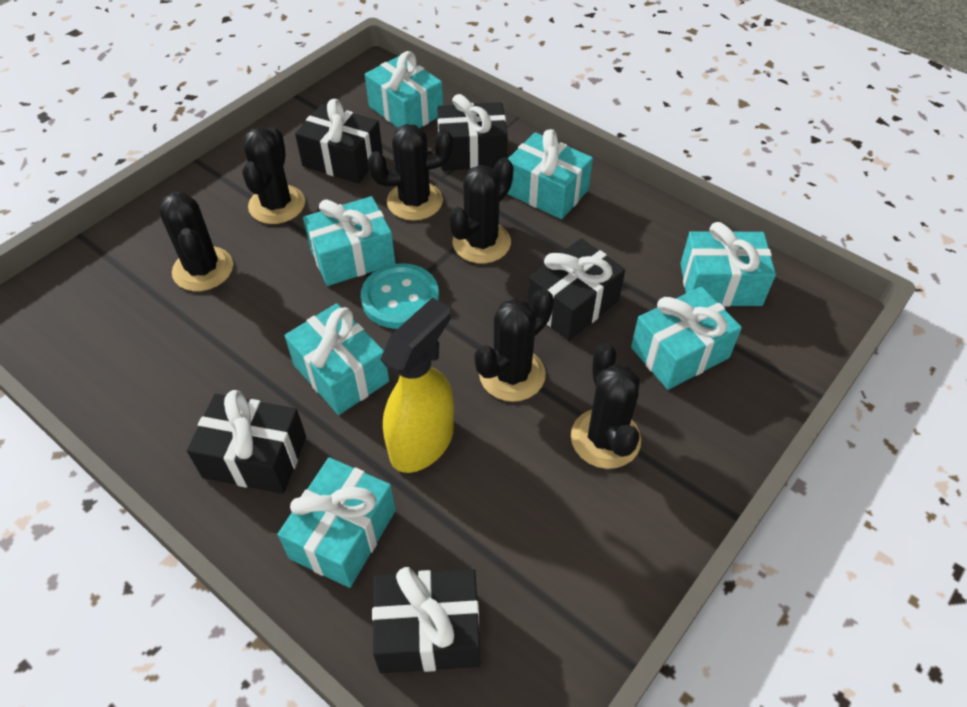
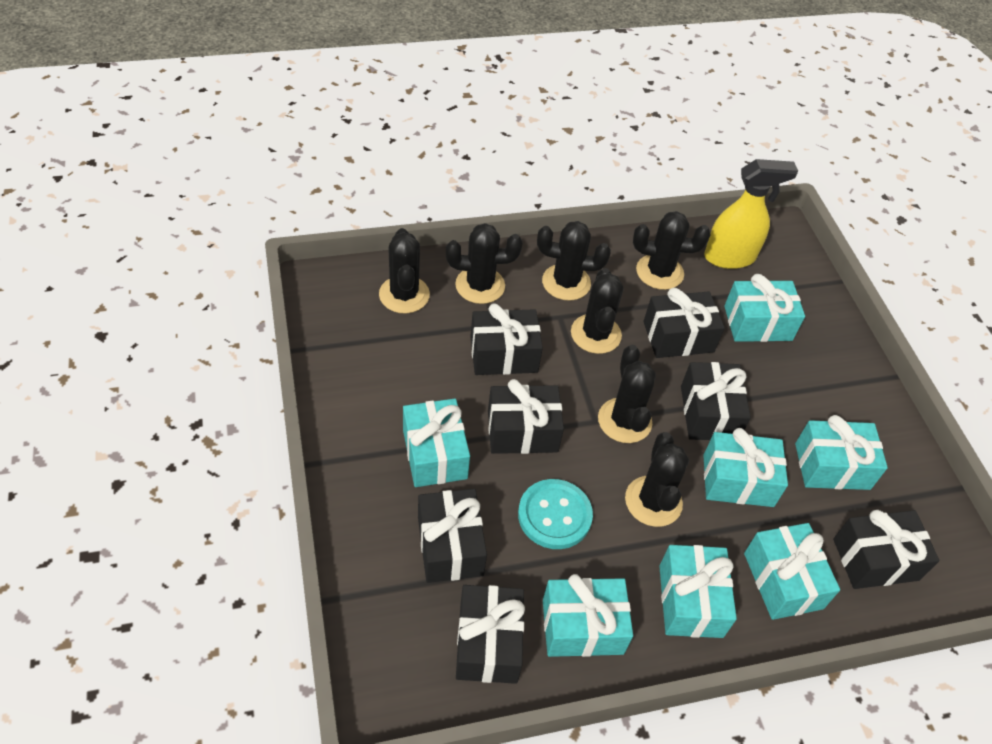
black cactus: 6 -> 7
black gift: 5 -> 7

